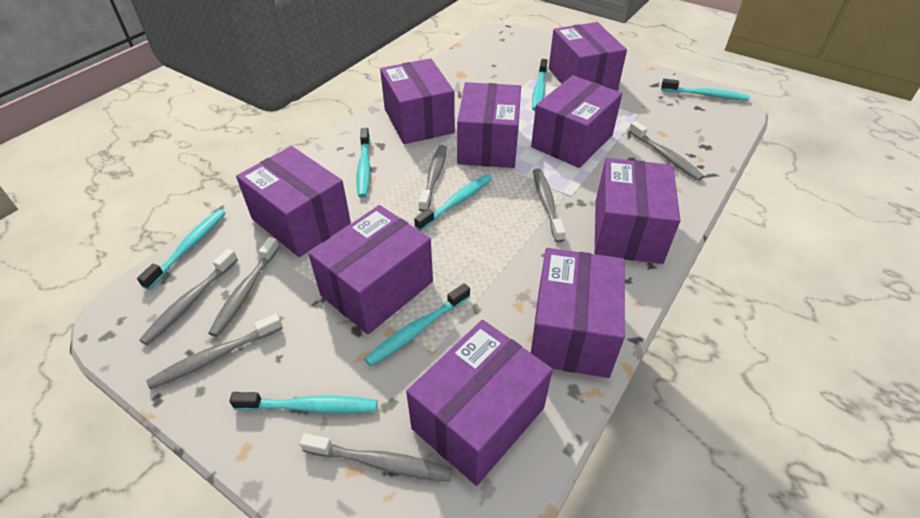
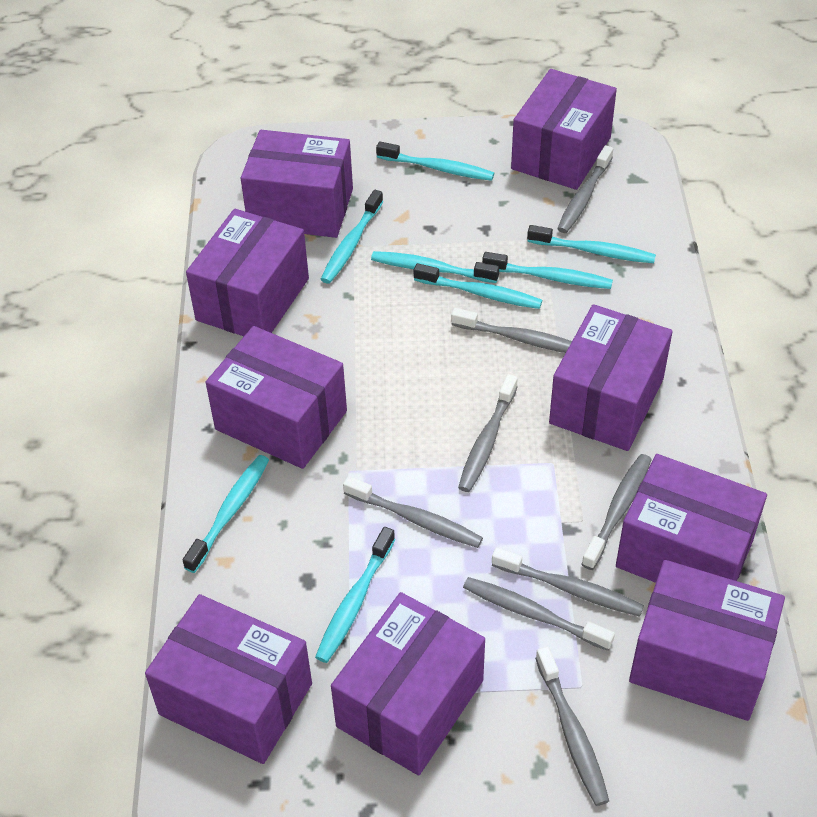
grey toothbrush: 7 -> 8
turquoise toothbrush: 7 -> 8

